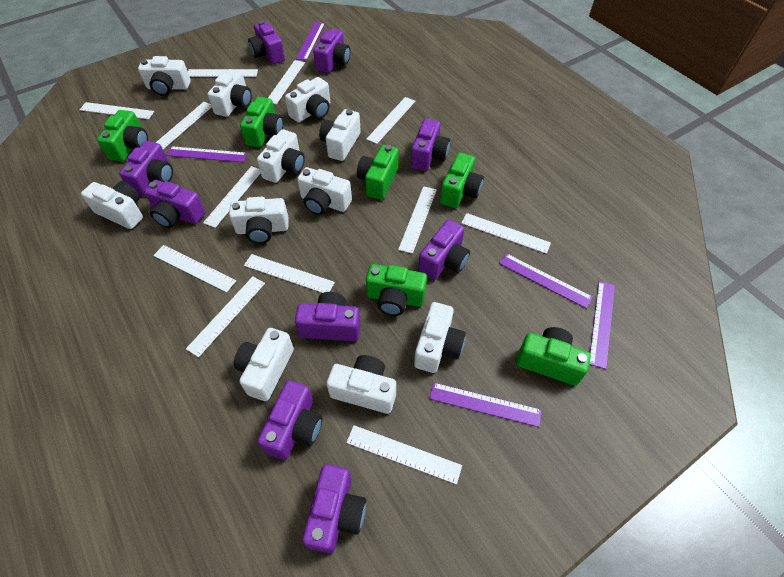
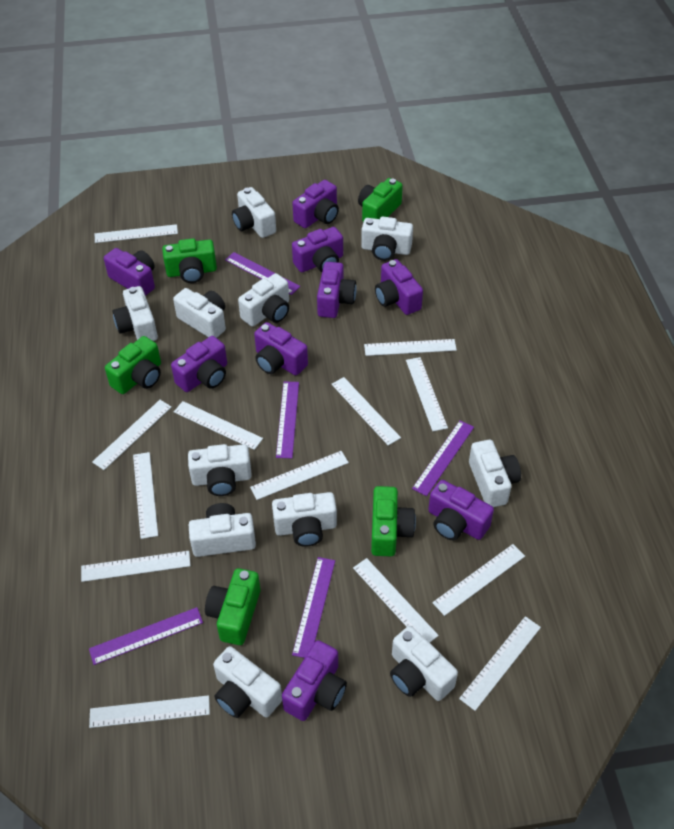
green camera: 6 -> 5
white ruler: 12 -> 13

